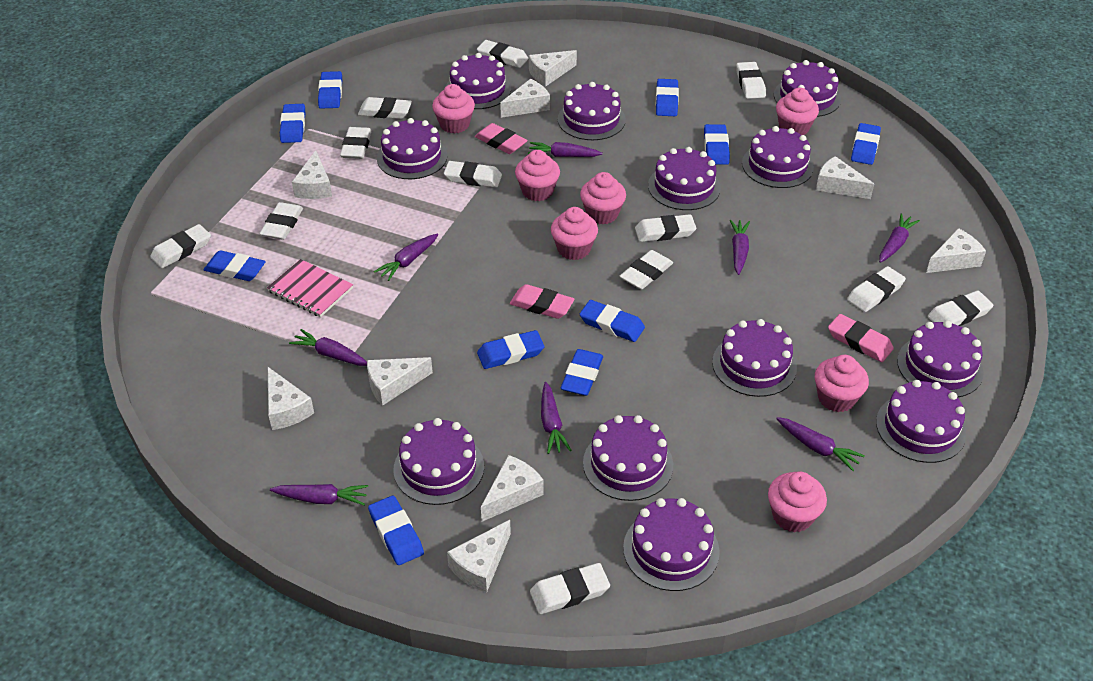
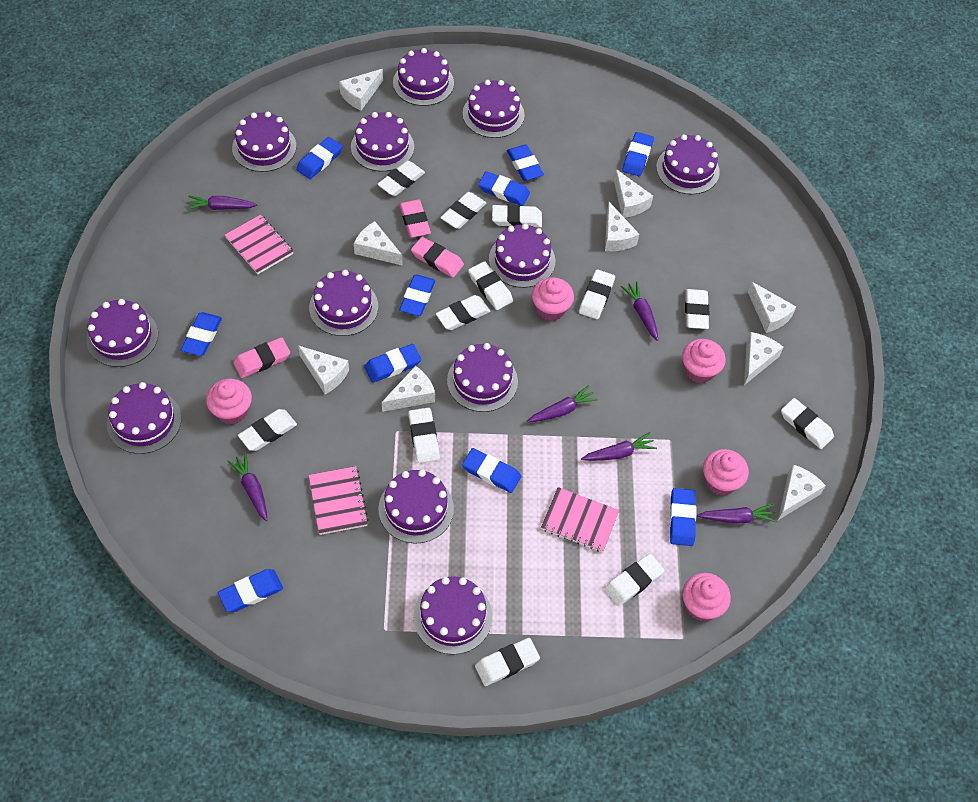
pink cupcake: 7 -> 5
pink notebook: 1 -> 3
purple carrot: 8 -> 6

